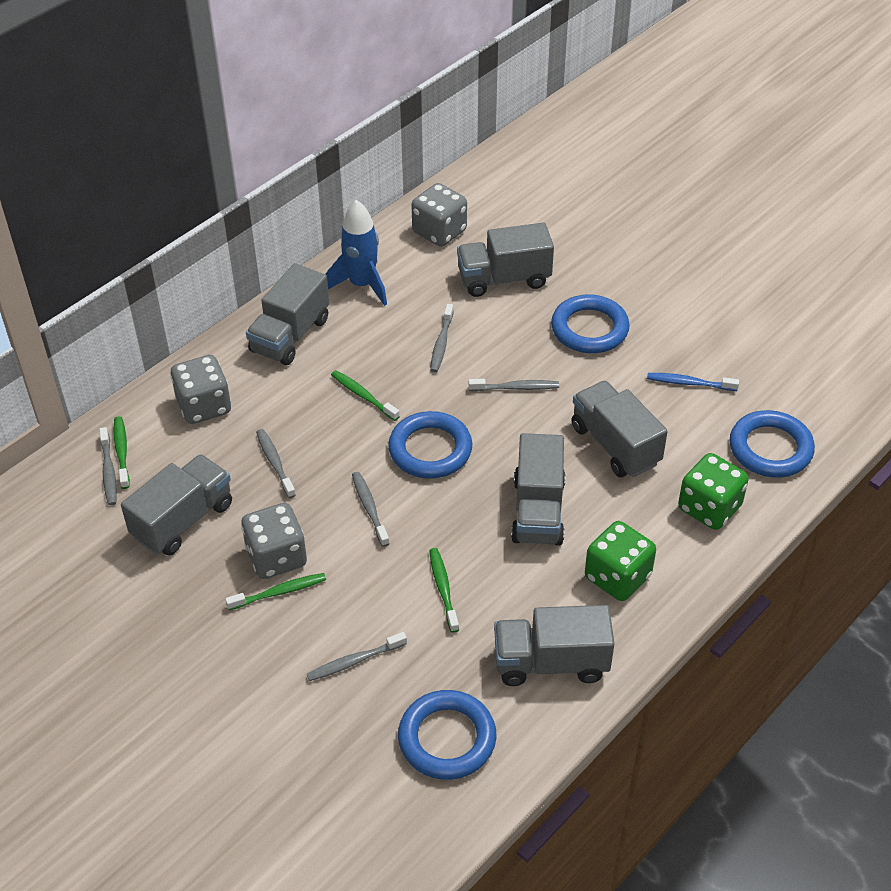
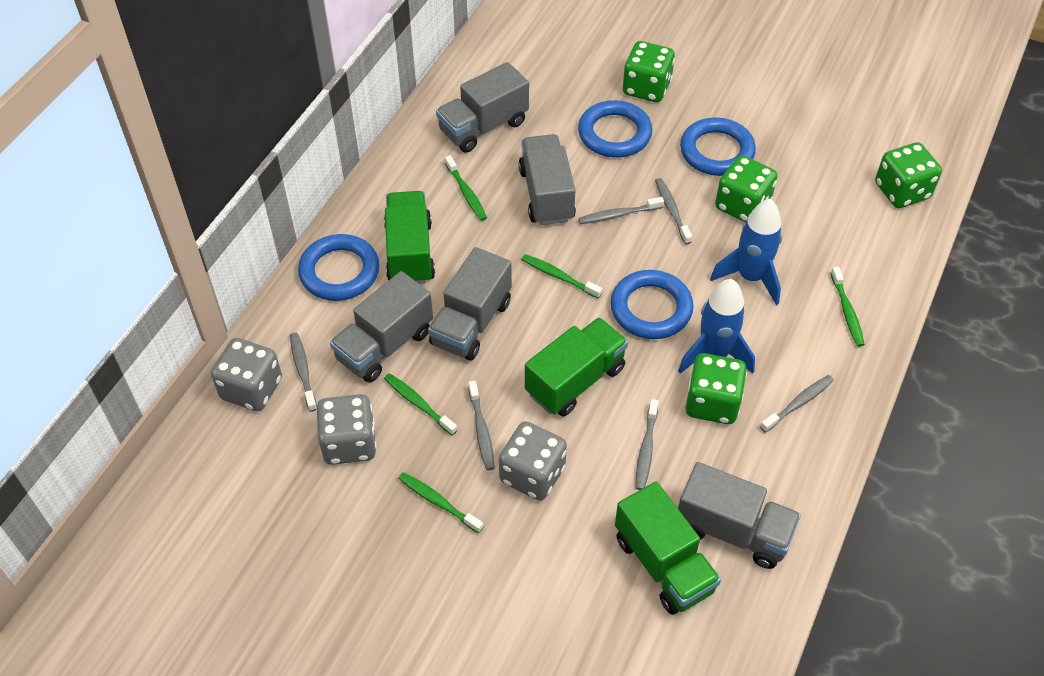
blue rocket: 1 -> 2
blue toothbrush: 1 -> 0
green dice: 2 -> 4
green toothbrush: 4 -> 5
green truck: 0 -> 3
grey truck: 6 -> 5

